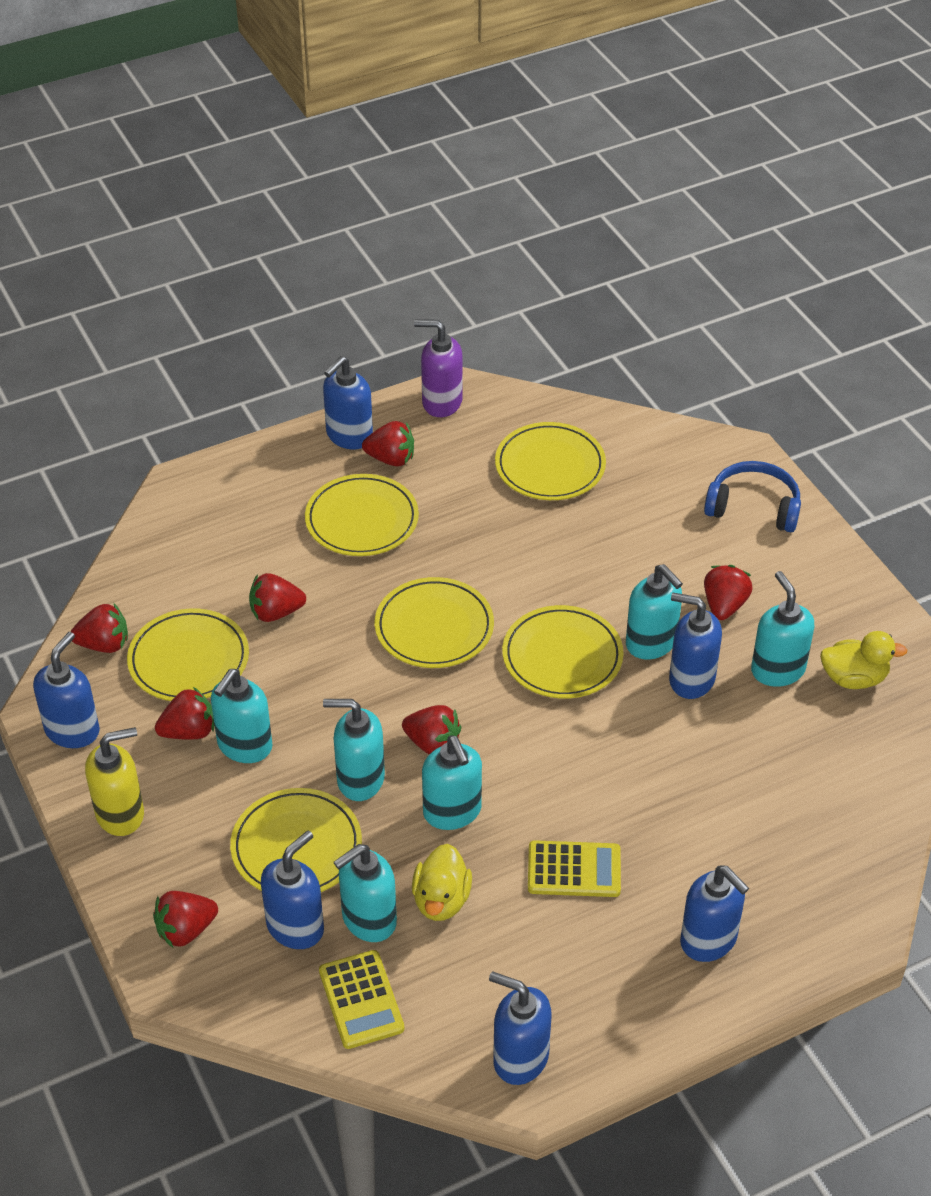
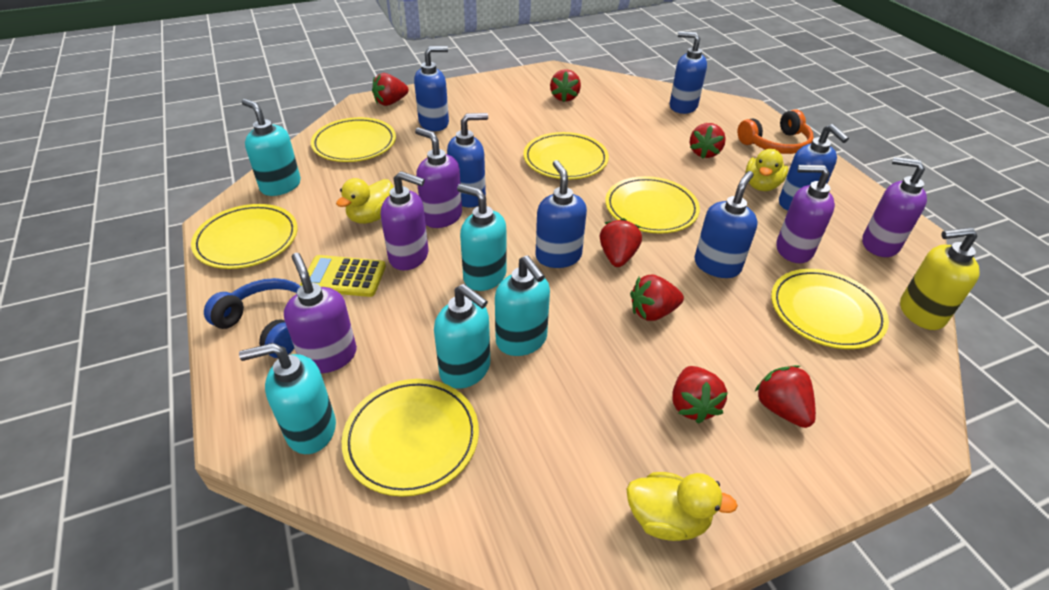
orange headphones: 0 -> 1
purple soap dispenser: 1 -> 5
turquoise soap dispenser: 6 -> 5
yellow calculator: 2 -> 1
yellow duck: 2 -> 3

